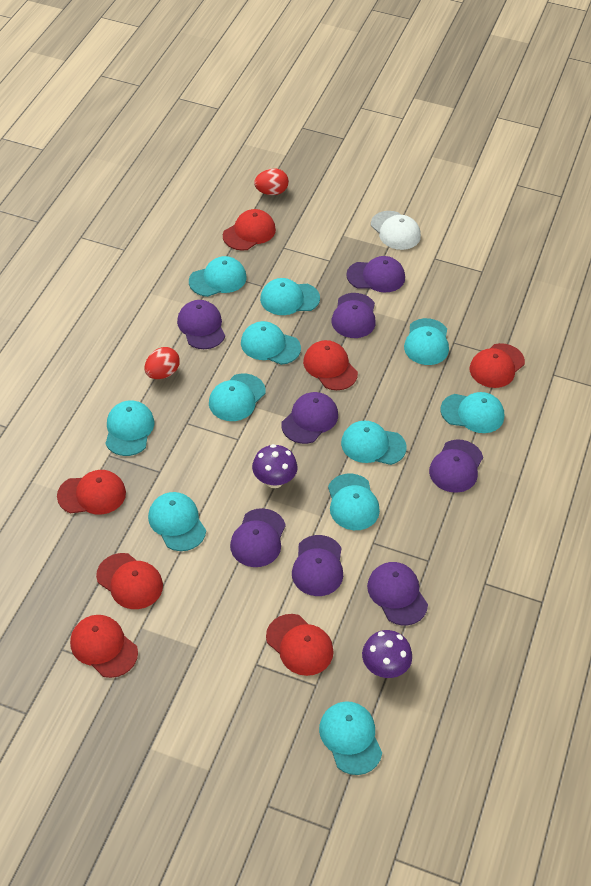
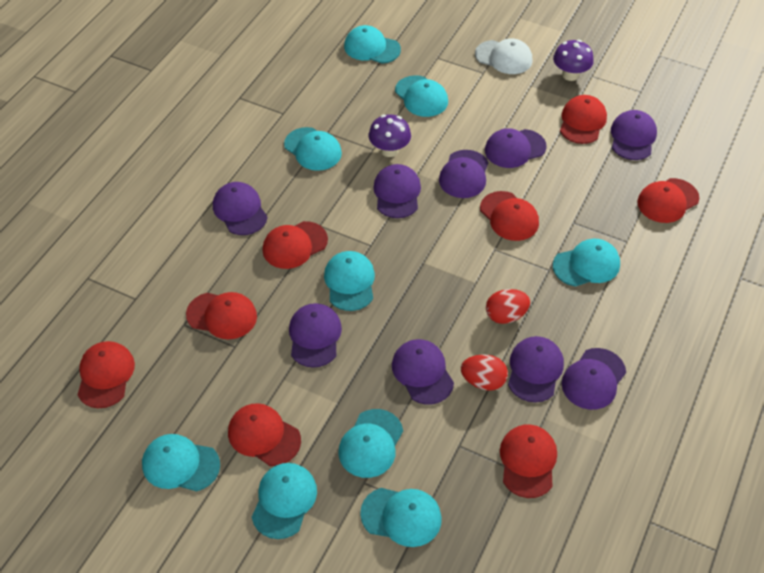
purple cap: 8 -> 9
red cap: 7 -> 8
turquoise cap: 11 -> 9

